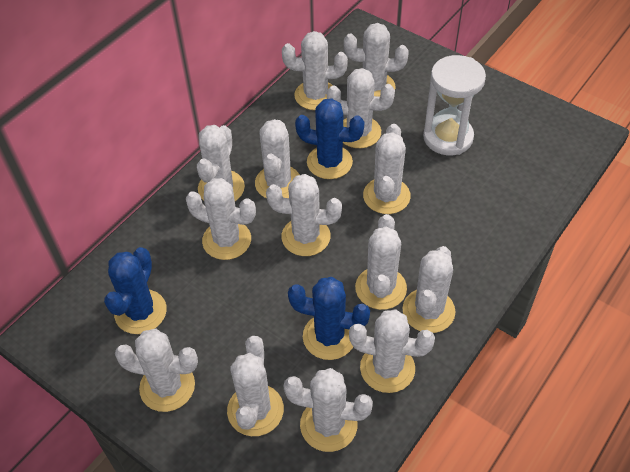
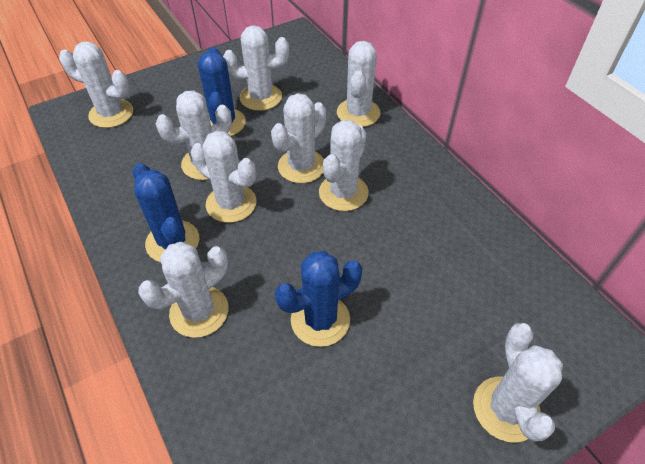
white cactus: 14 -> 9
white hourglass: 1 -> 0

